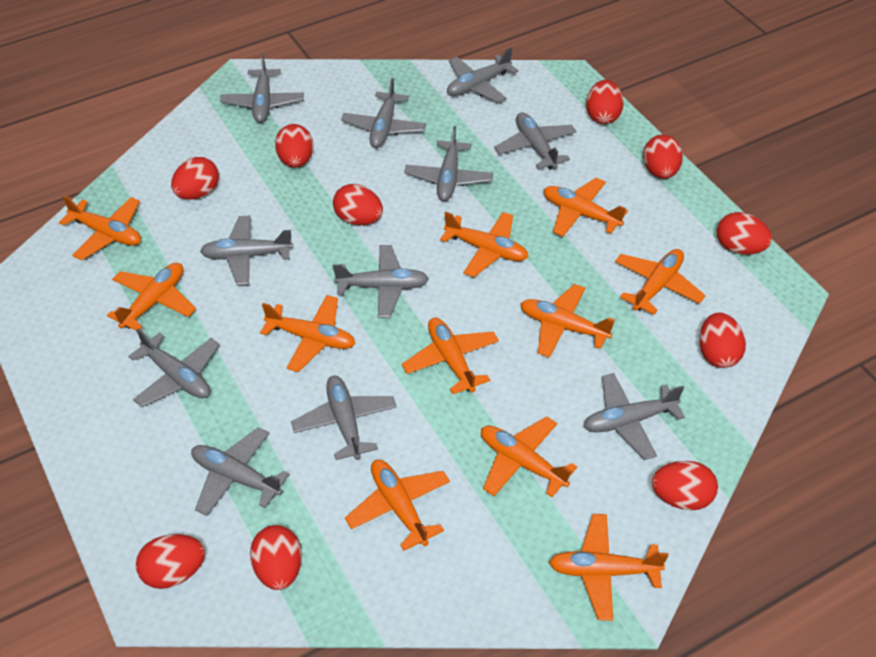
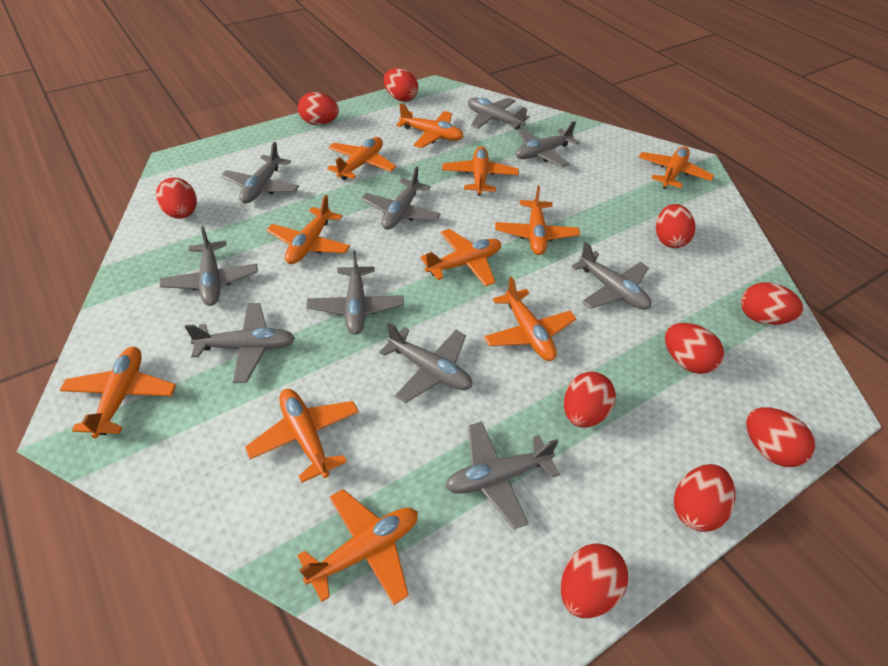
grey plane: 11 -> 10

